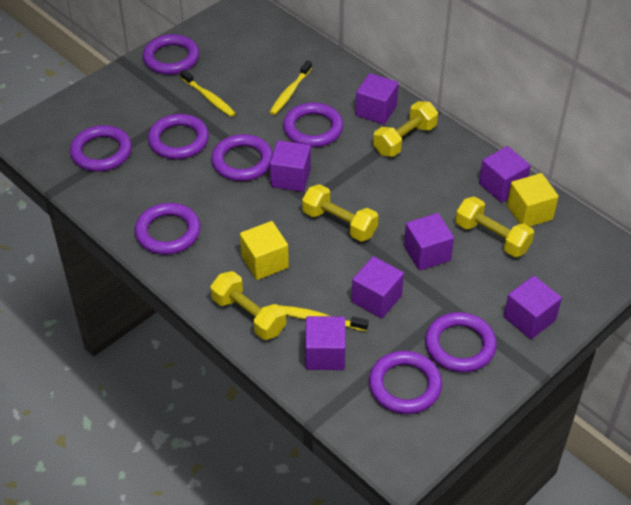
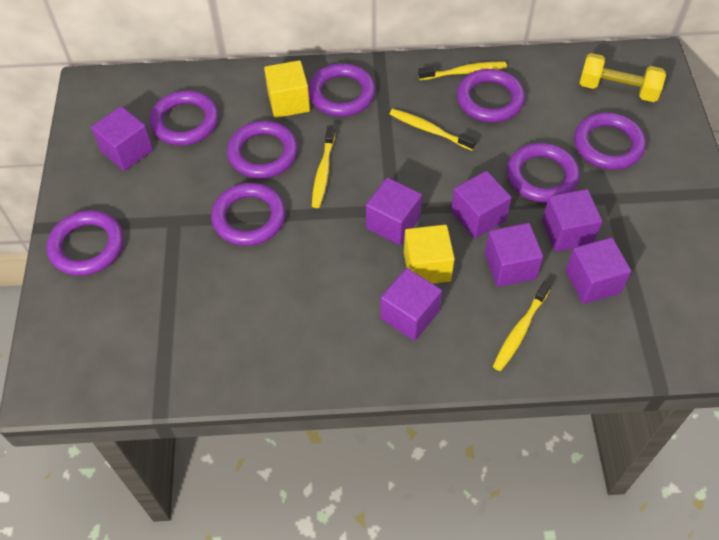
yellow dumbbell: 4 -> 1
yellow toothbrush: 3 -> 4

